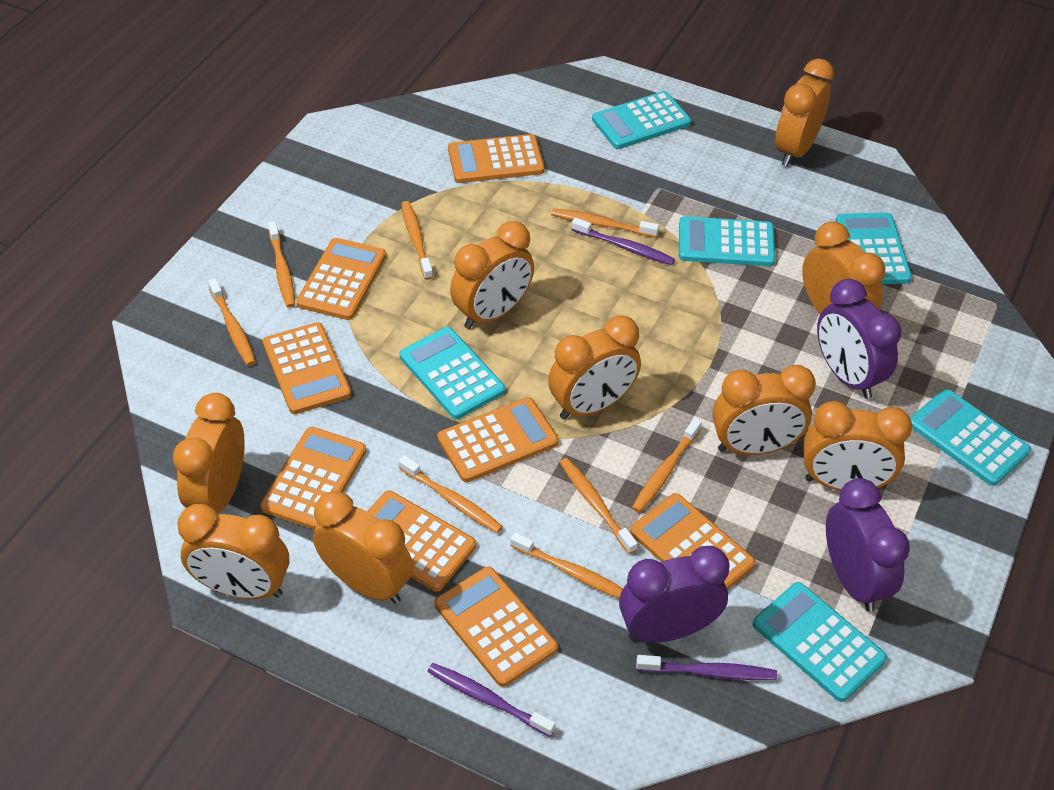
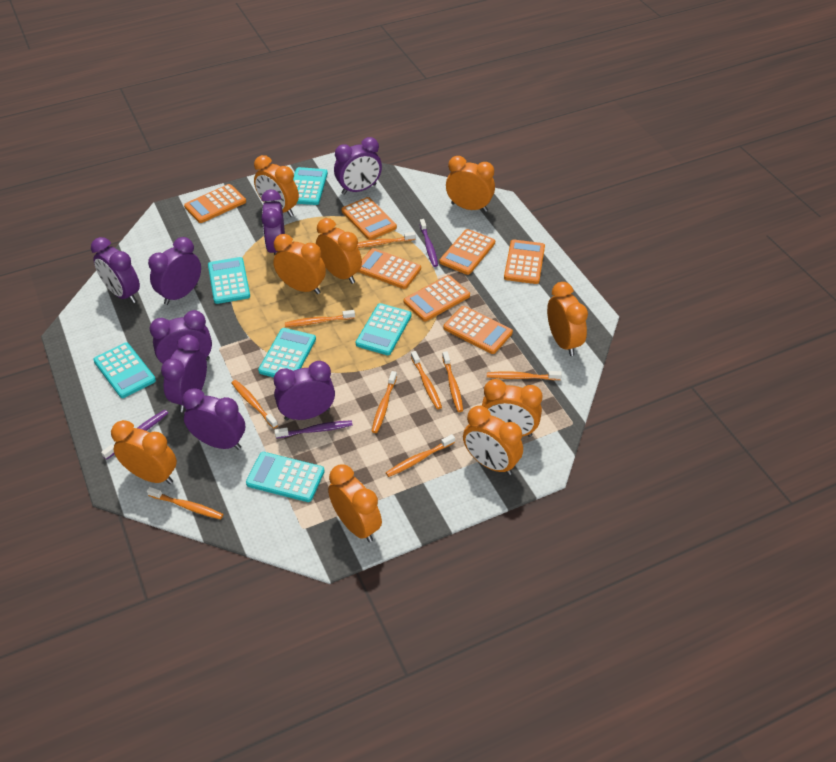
orange calculator: 8 -> 7
orange toothbrush: 8 -> 9
purple clock: 3 -> 8

